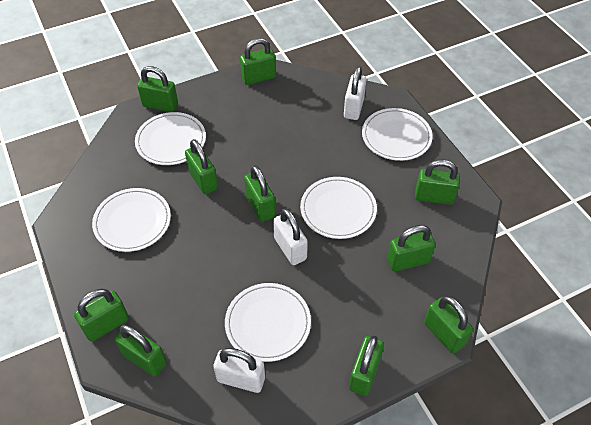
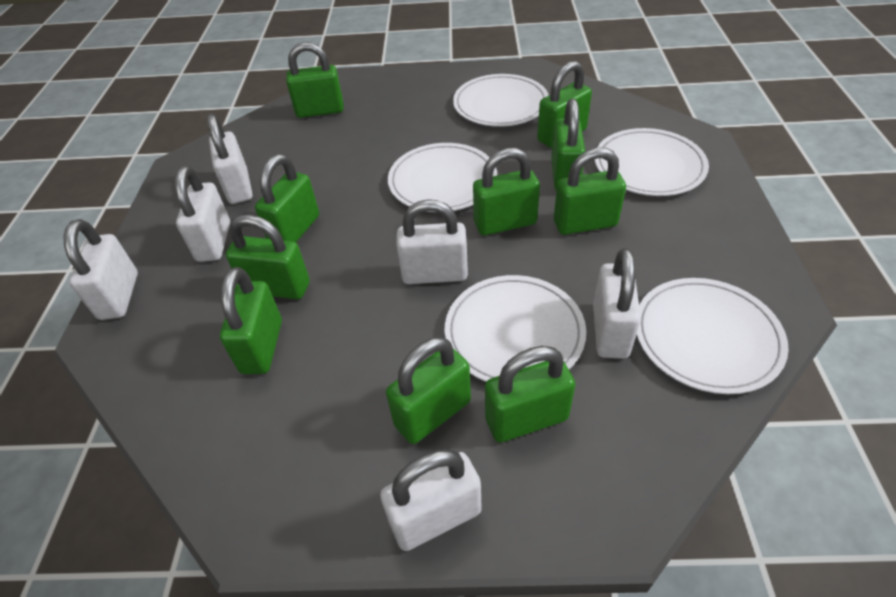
white padlock: 3 -> 6

